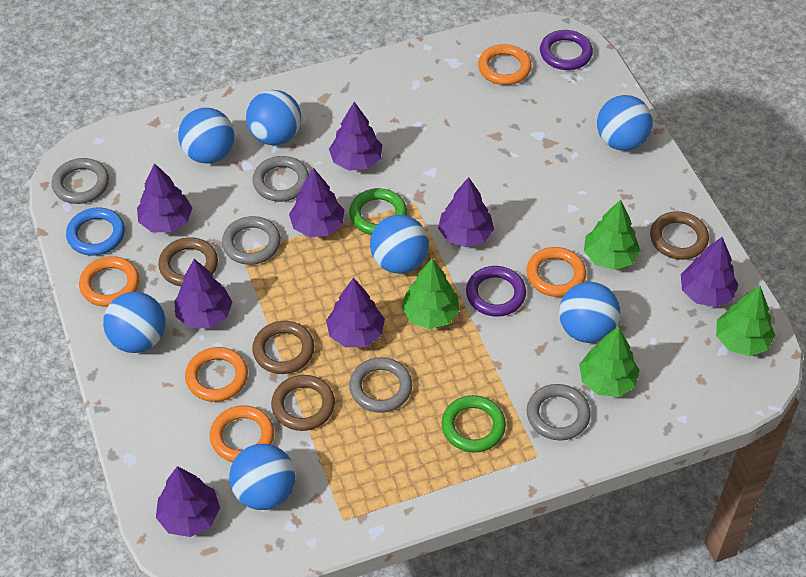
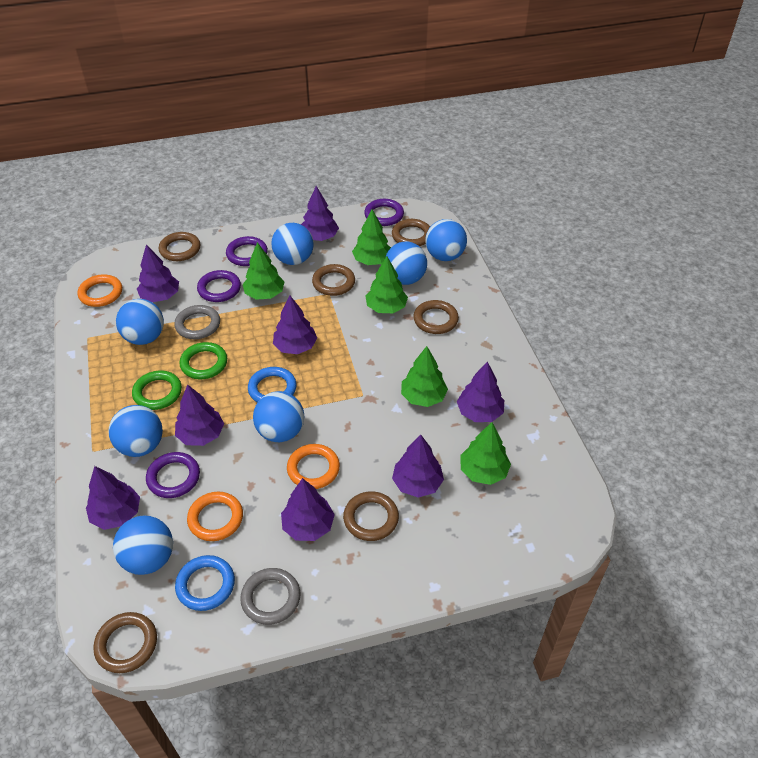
blue ring: 1 -> 2
brown ring: 4 -> 6
green tree: 4 -> 5
grey ring: 5 -> 2
orange ring: 5 -> 3
purple ring: 2 -> 4

